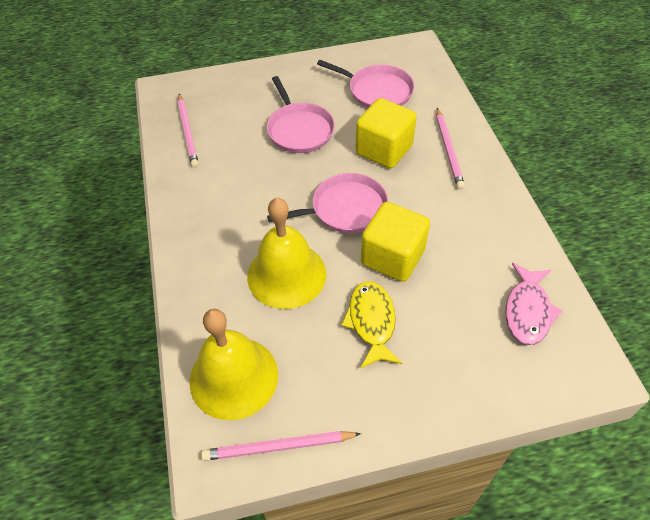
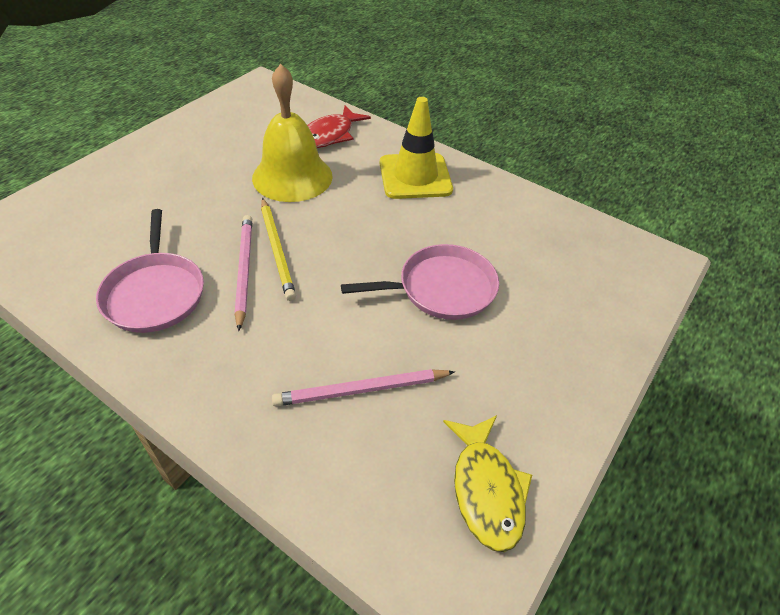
pink fish: 1 -> 0
pink pan: 3 -> 2
pink pencil: 3 -> 2
red fish: 0 -> 1
yellow bell: 2 -> 1
yellow cube: 2 -> 0
yellow pencil: 0 -> 1
yellow traffic cone: 0 -> 1

